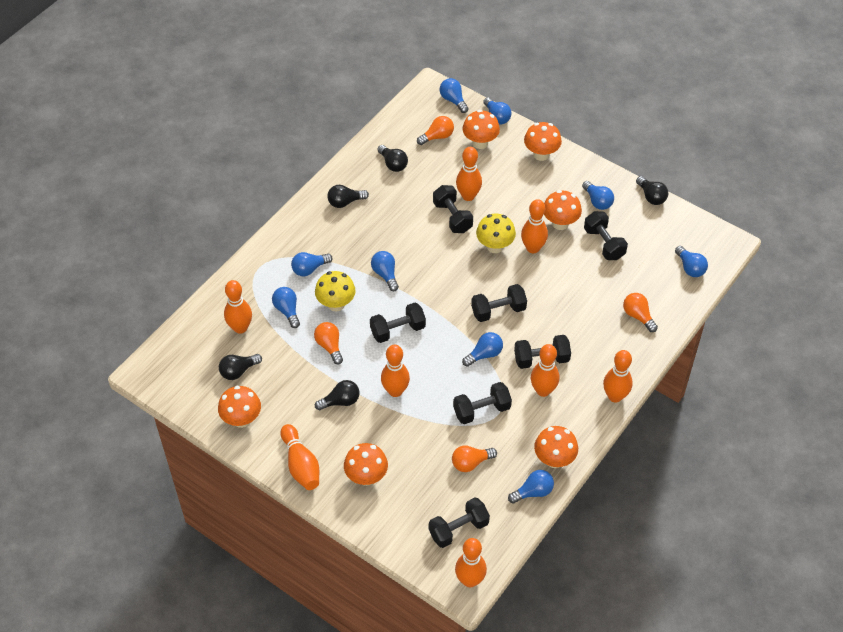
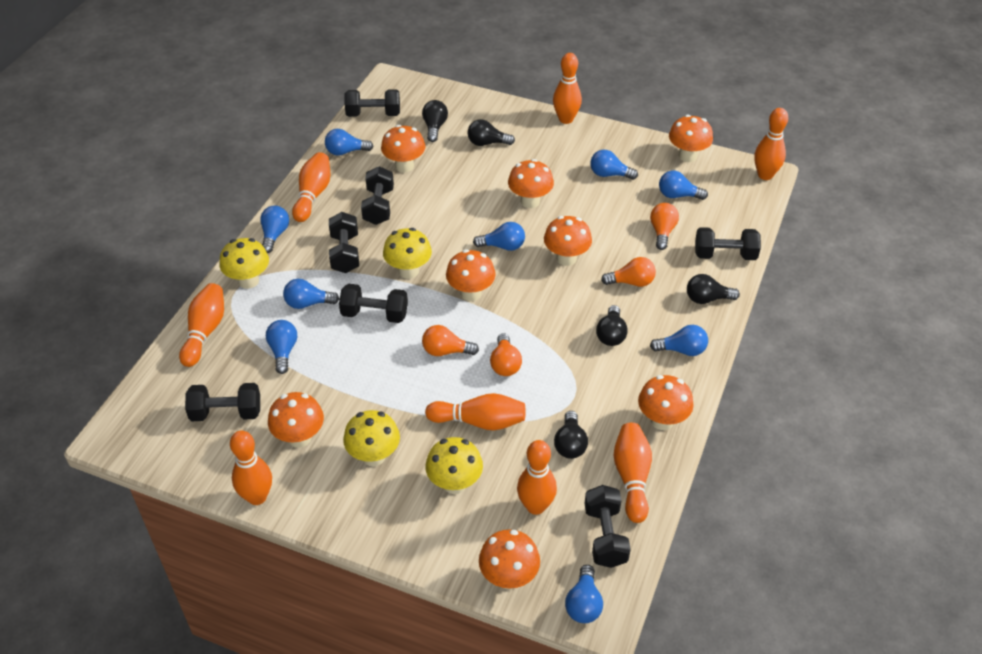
orange mushroom: 6 -> 8
yellow mushroom: 2 -> 4

